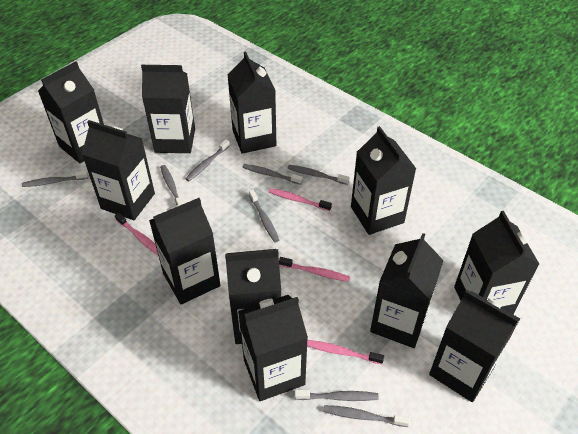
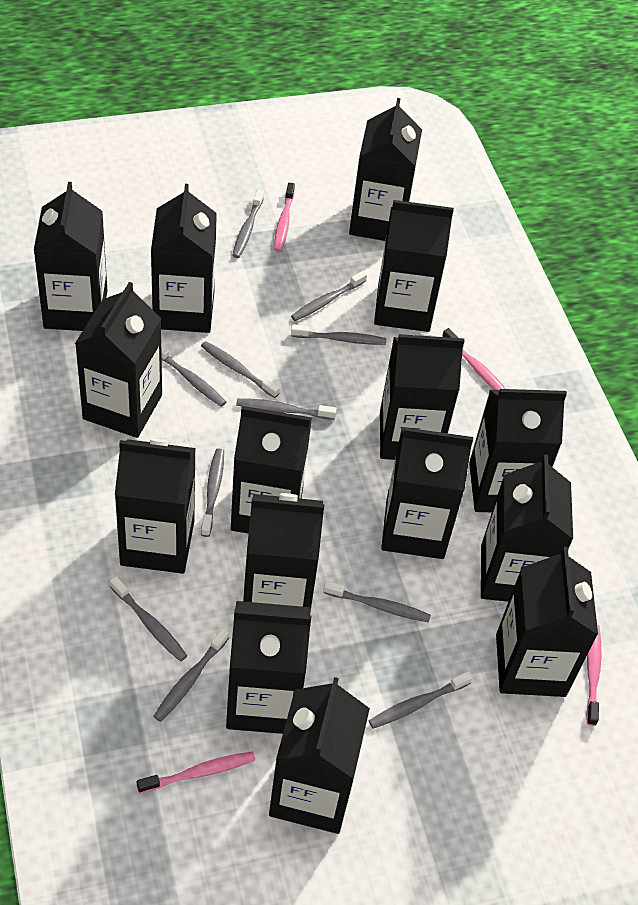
black carton: 11 -> 15
grey toothbrush: 8 -> 11

